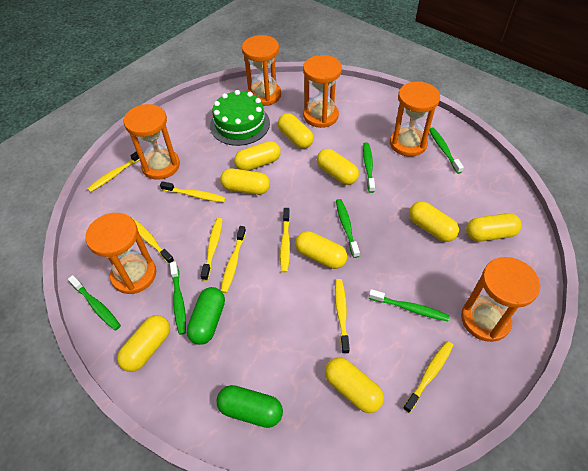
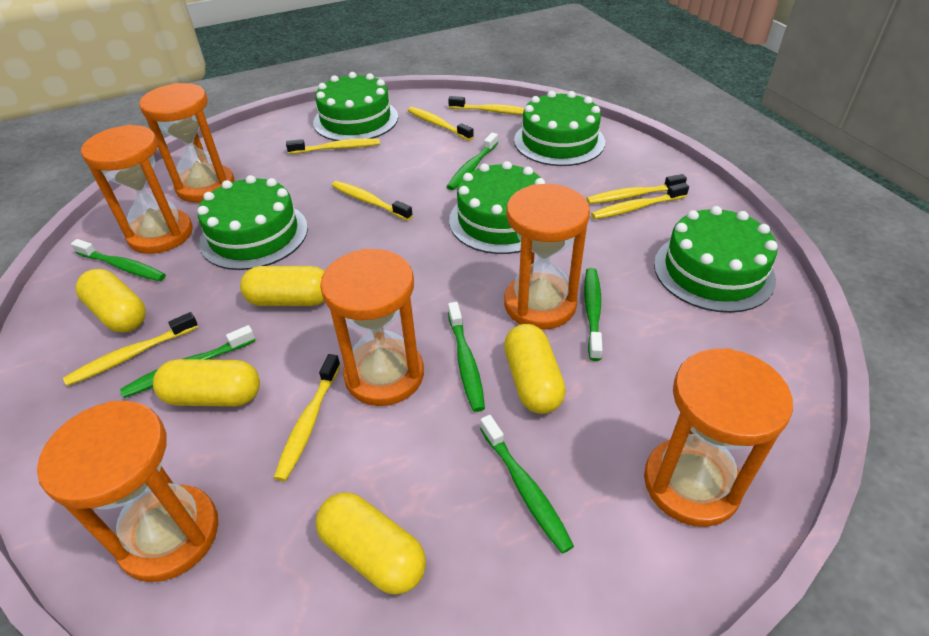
green cake: 1 -> 5
green capsule: 2 -> 0
yellow capsule: 9 -> 5

